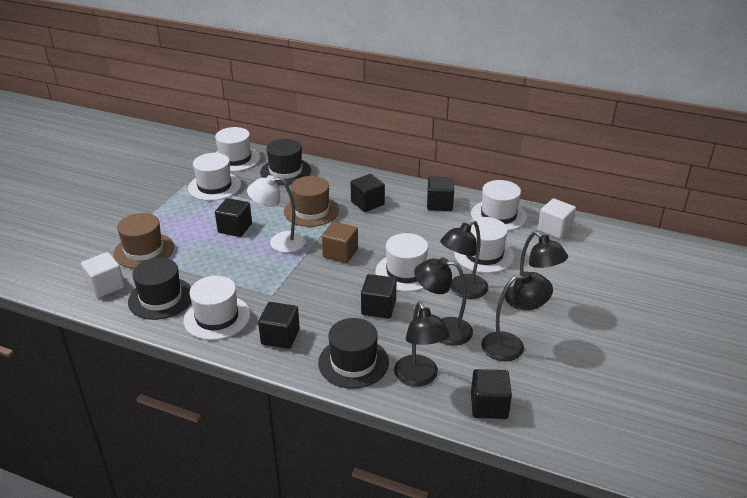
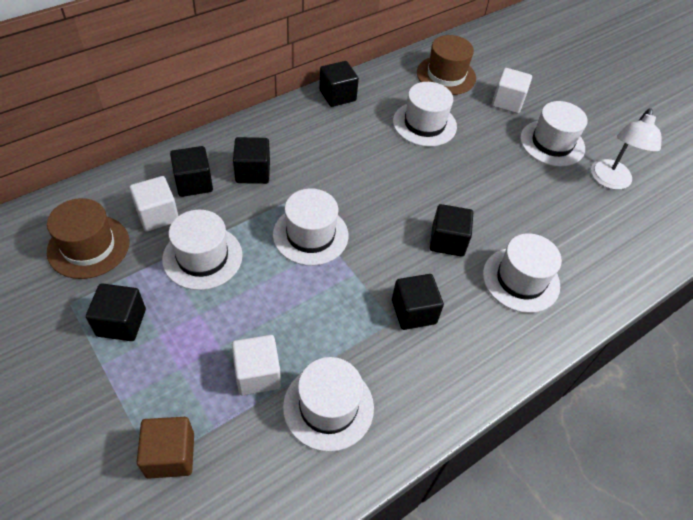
black hat: 3 -> 0
black lamp: 5 -> 0
white cube: 2 -> 3

